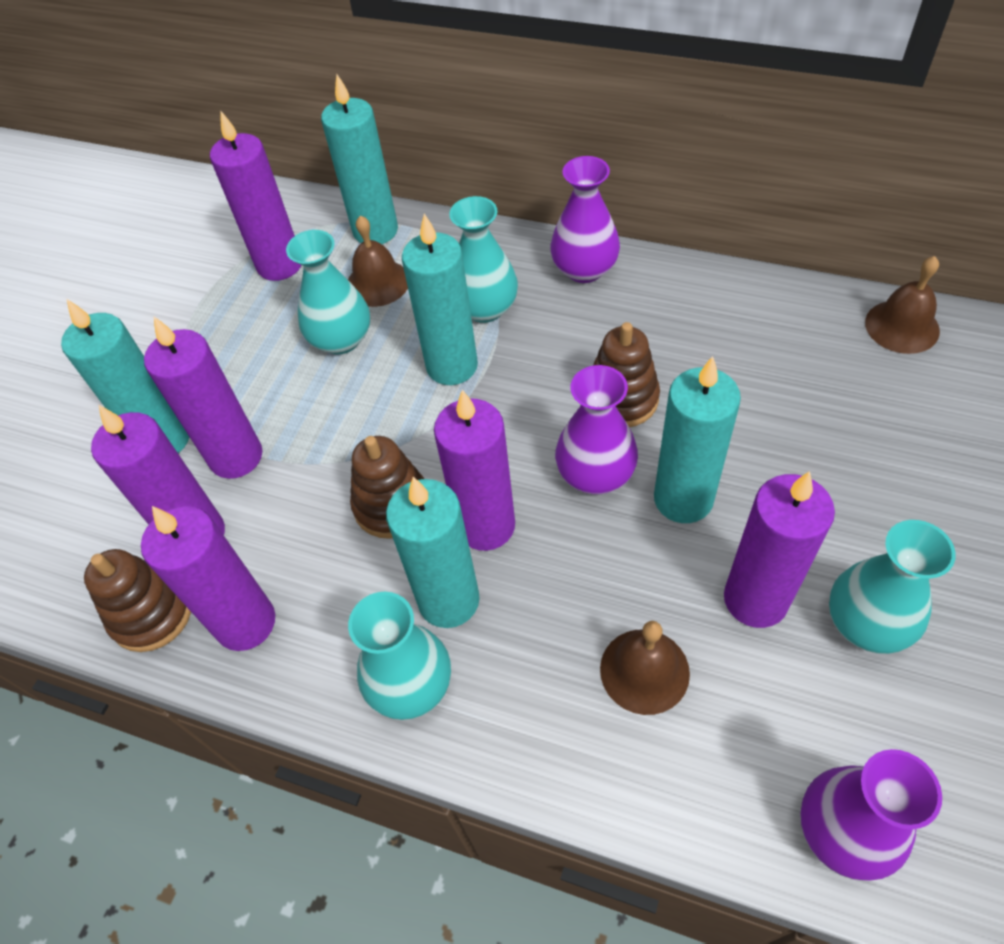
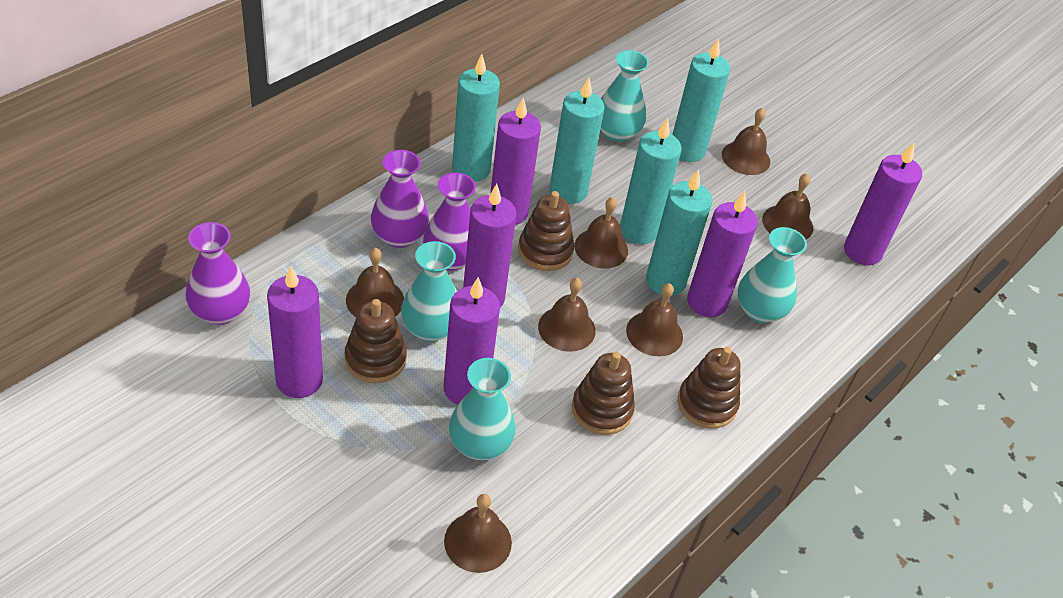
brown bell: 3 -> 7
brown stacking toy: 3 -> 4

